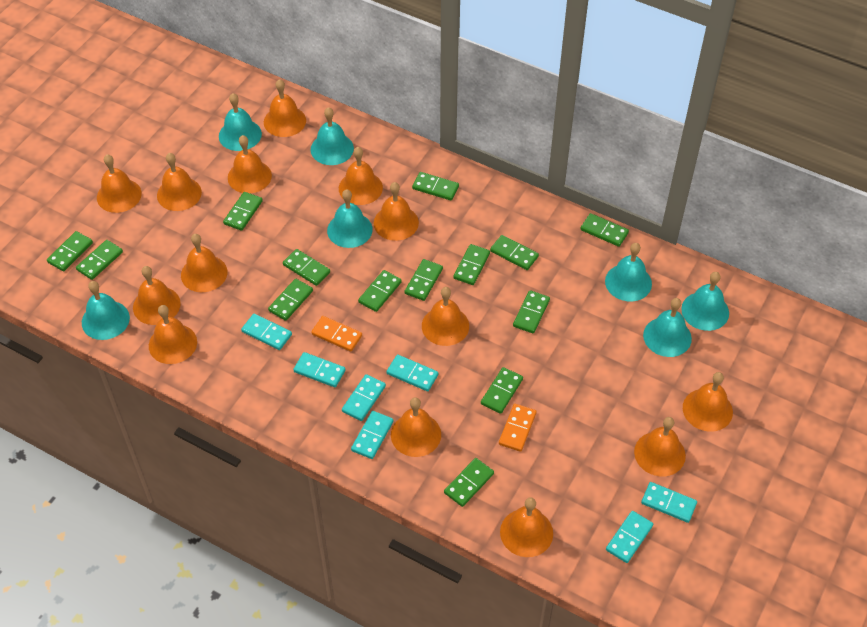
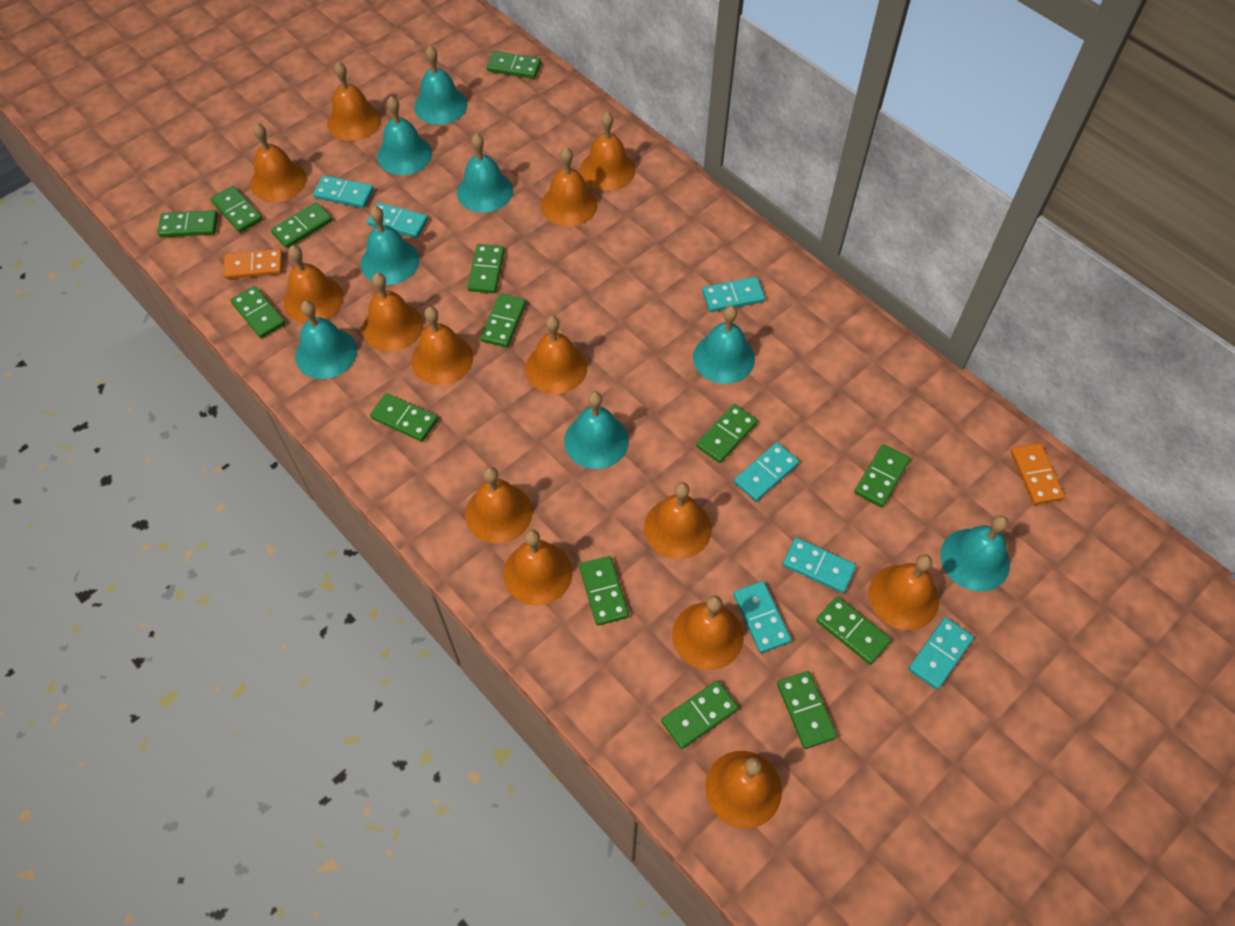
turquoise bell: 7 -> 8

